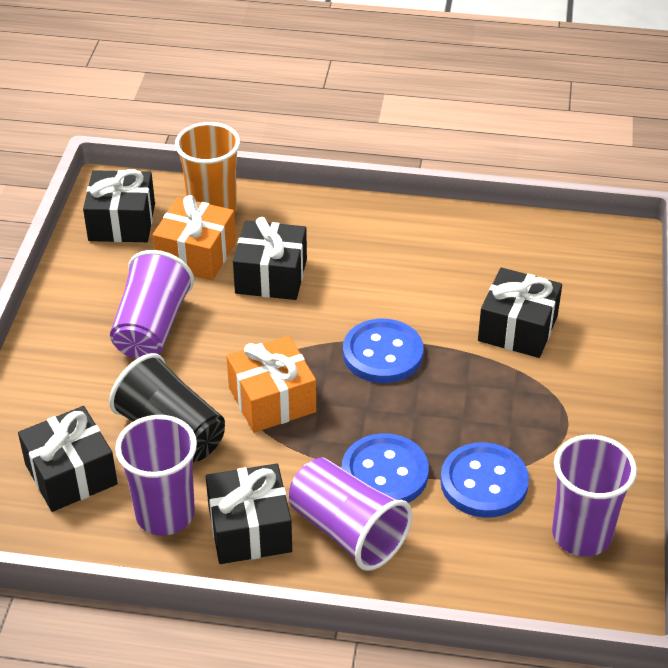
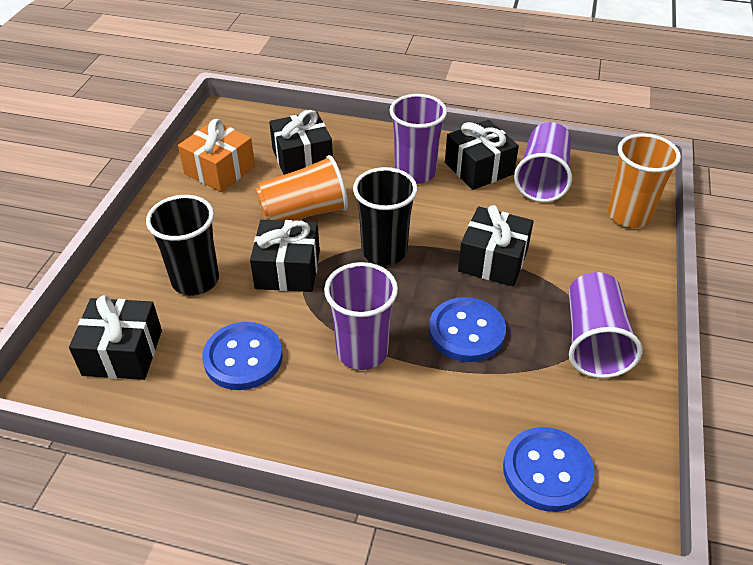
black cup: 1 -> 2
orange cup: 1 -> 2
orange gift: 2 -> 1

